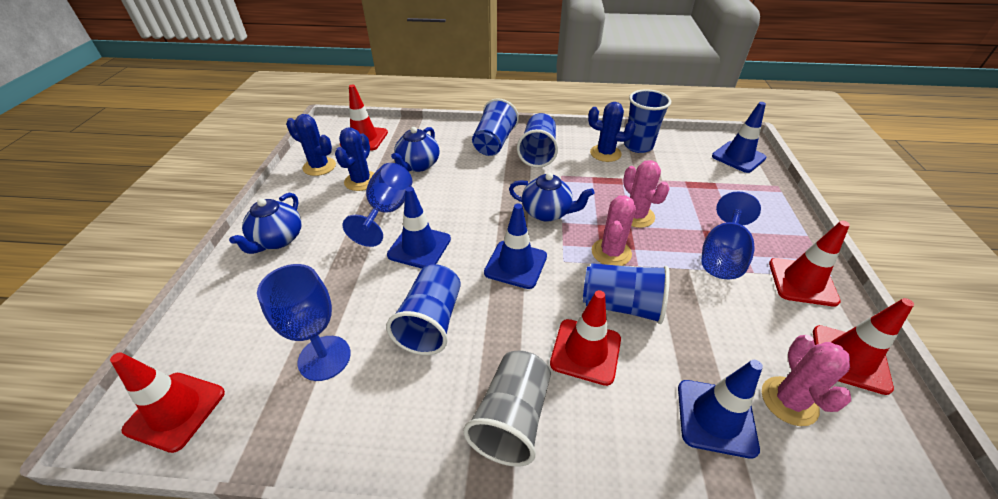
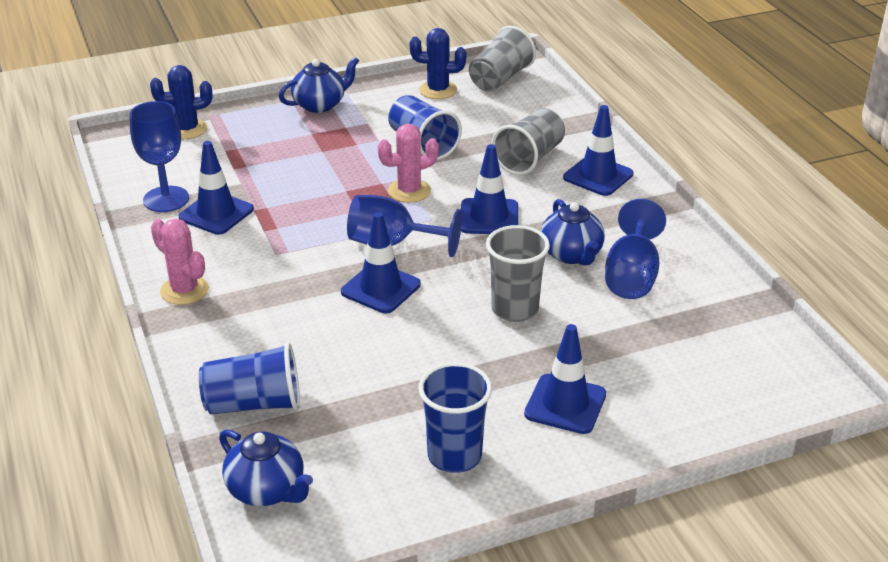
blue cactus: 3 -> 2
blue cup: 5 -> 3
blue traffic cone: 4 -> 5
grey cup: 1 -> 3
pink cactus: 3 -> 2
red traffic cone: 5 -> 0

